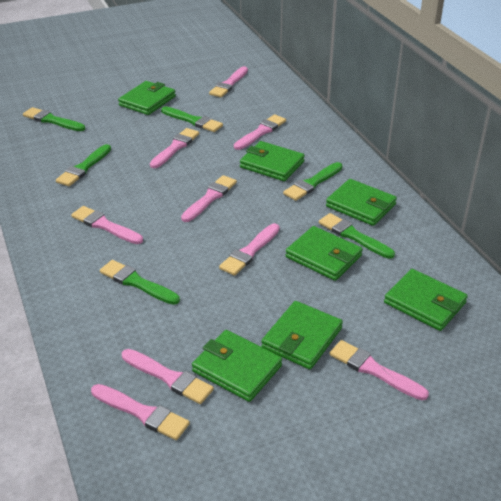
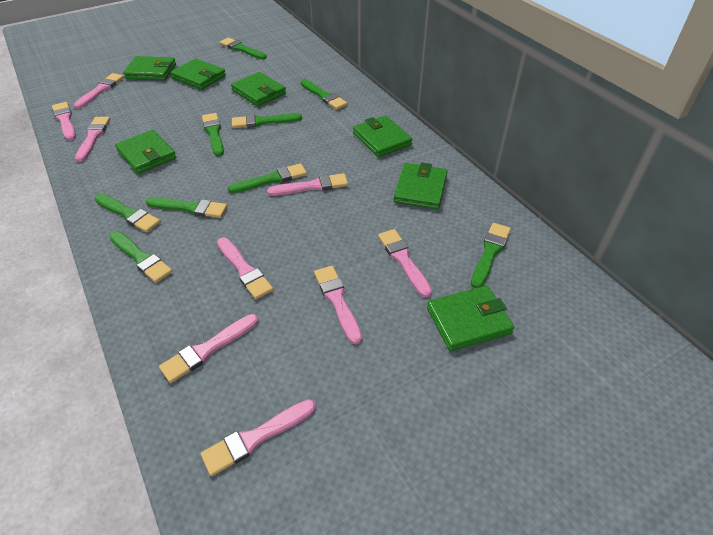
green brush: 6 -> 9

